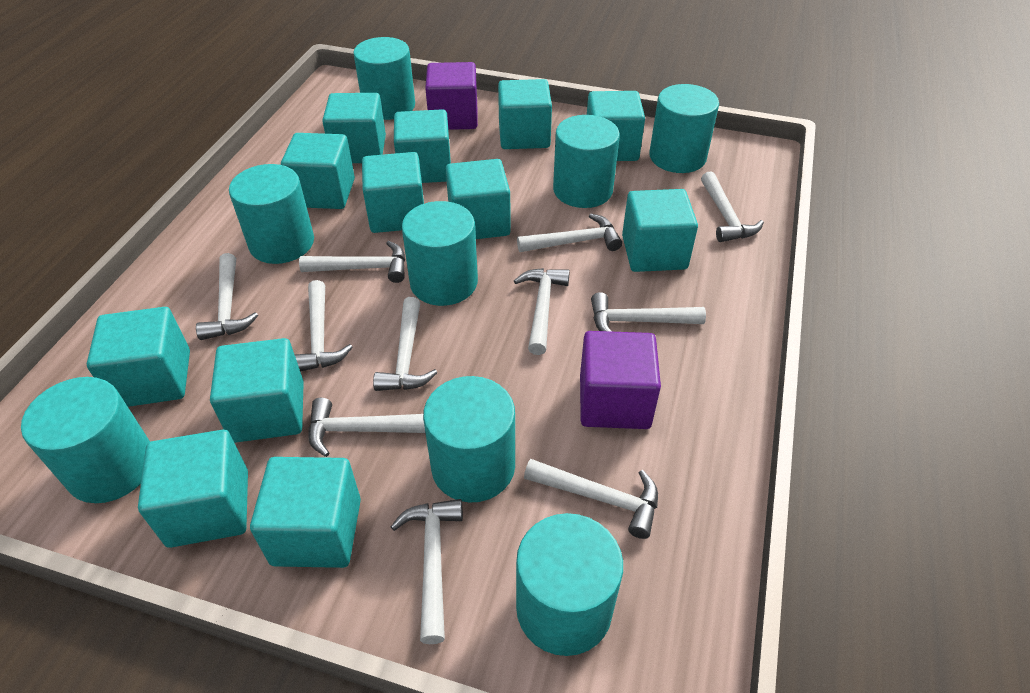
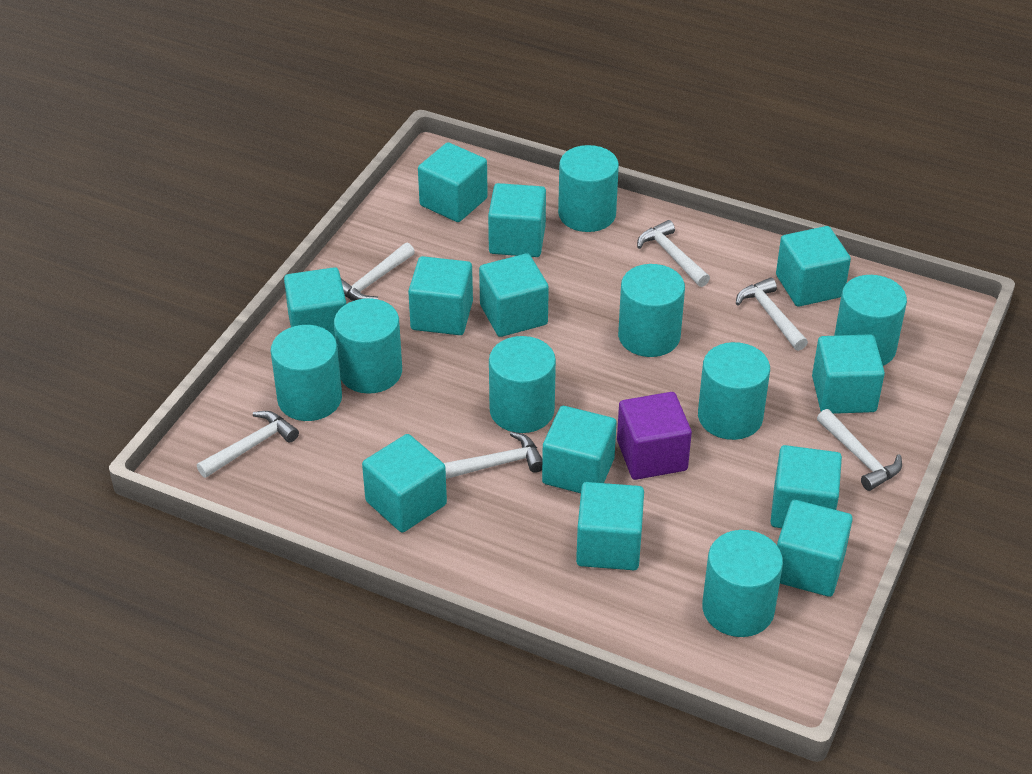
purple cube: 2 -> 1
white hammer: 11 -> 6

